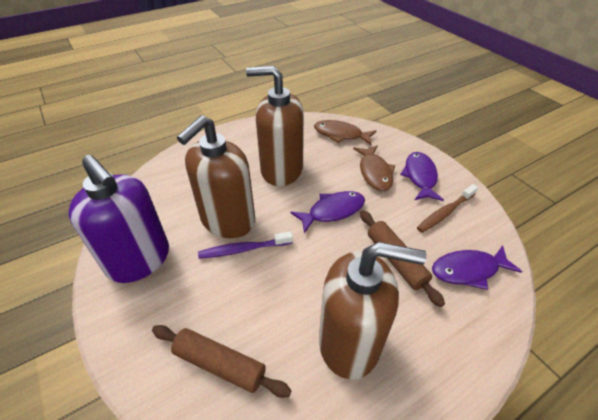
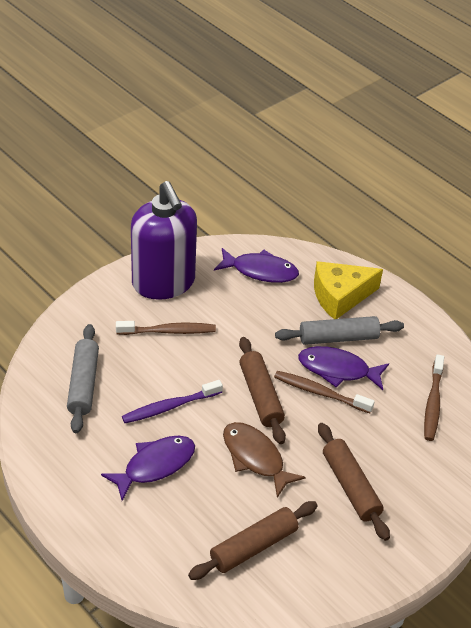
brown fish: 2 -> 1
brown rolling pin: 2 -> 3
brown soap dispenser: 3 -> 0
brown toothbrush: 1 -> 3
grey rolling pin: 0 -> 2
yellow cheese: 0 -> 1

